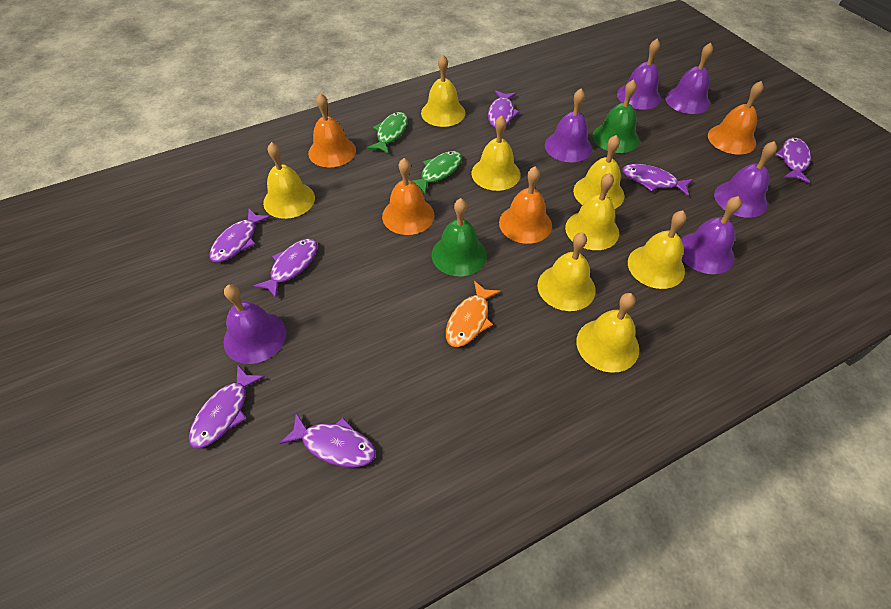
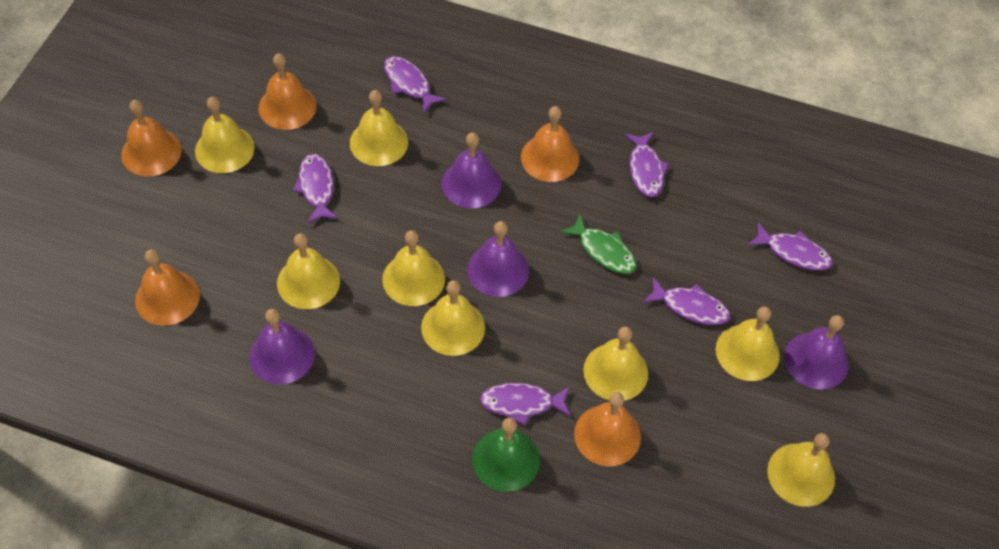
green bell: 2 -> 1
green fish: 2 -> 1
orange bell: 4 -> 5
orange fish: 1 -> 0
purple bell: 6 -> 4
purple fish: 7 -> 6

